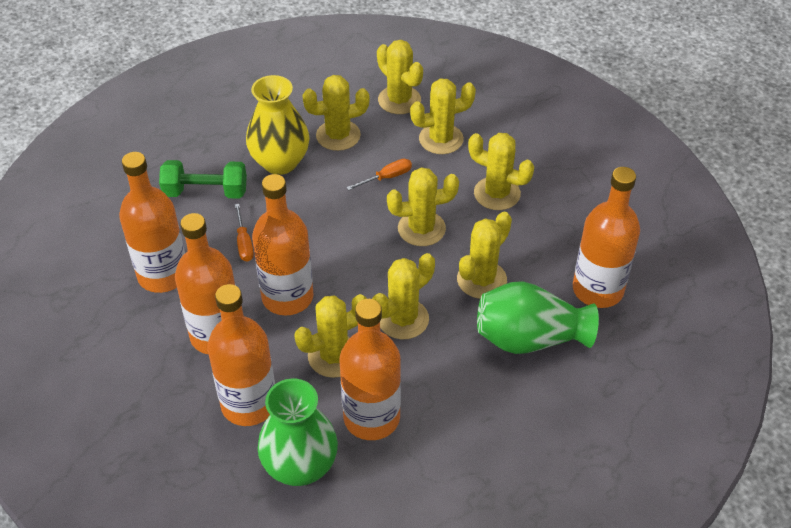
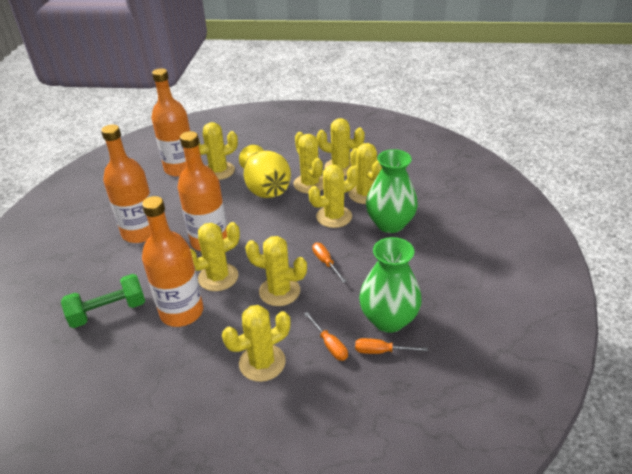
orange bottle: 6 -> 4
orange screwdriver: 2 -> 3

